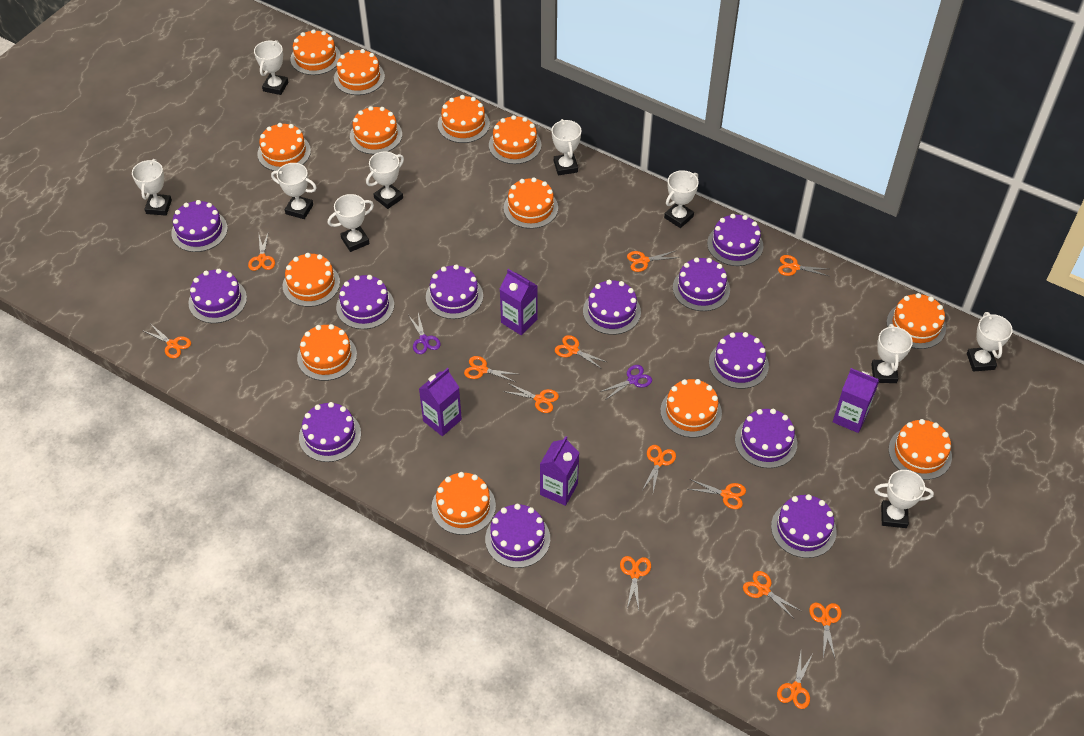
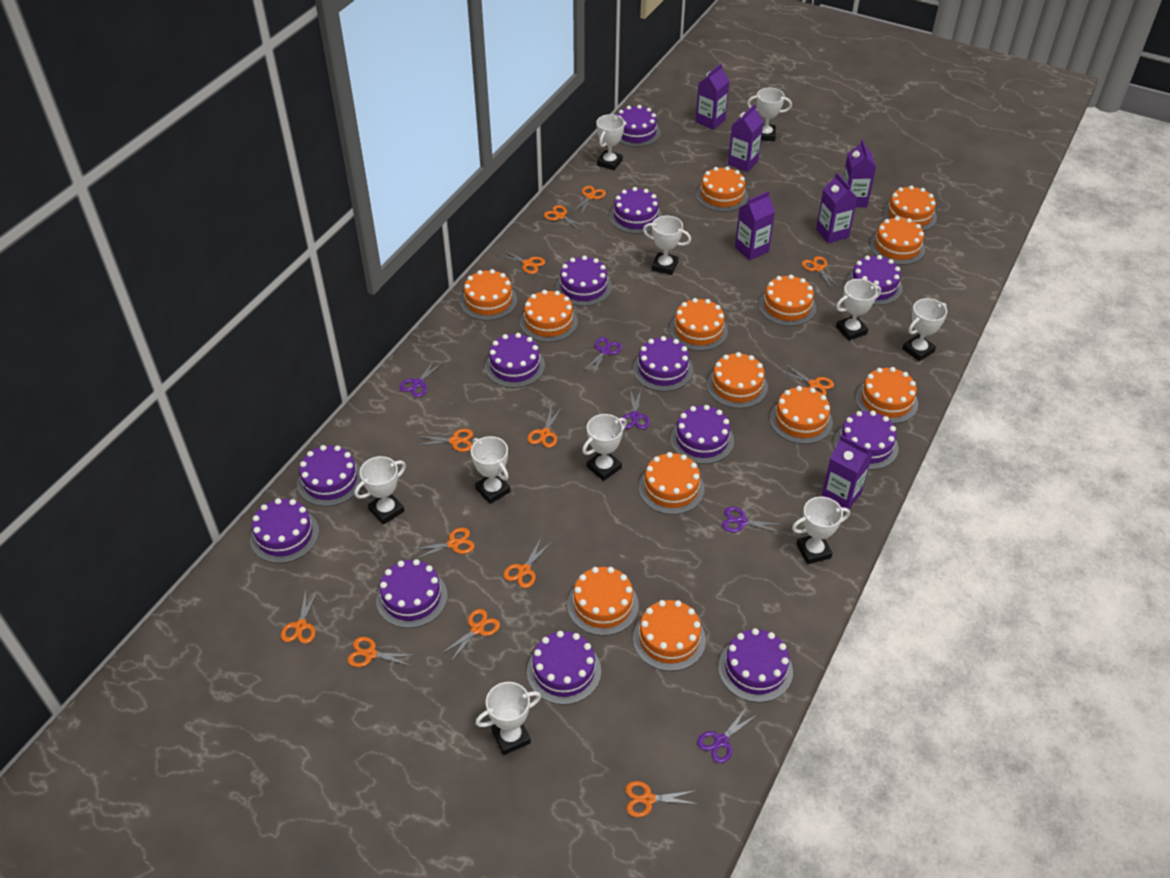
purple cake: 12 -> 13
purple carton: 4 -> 6
purple scissors: 2 -> 5

